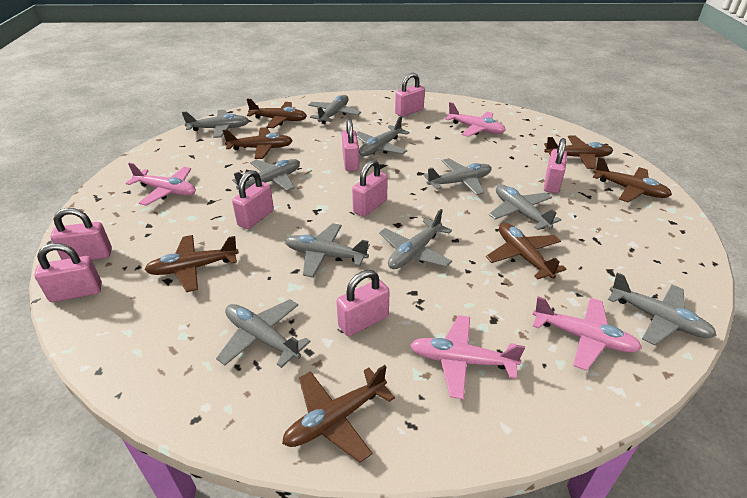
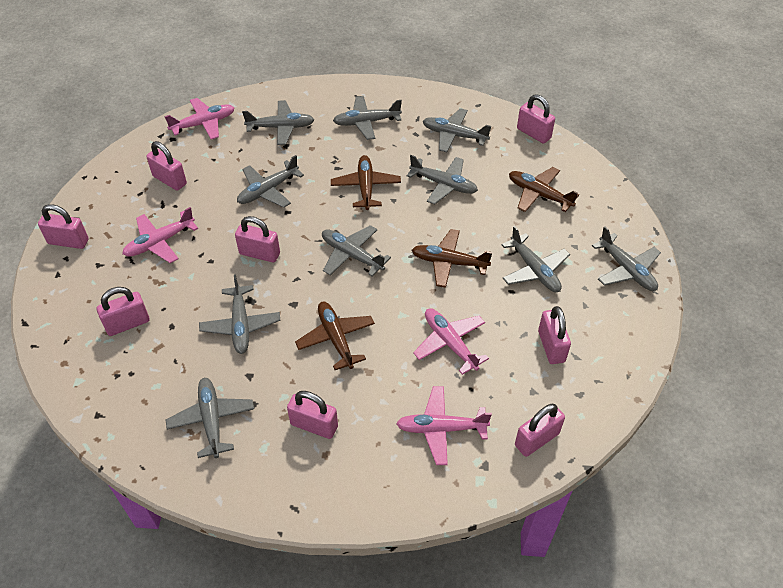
brown plane: 7 -> 4

